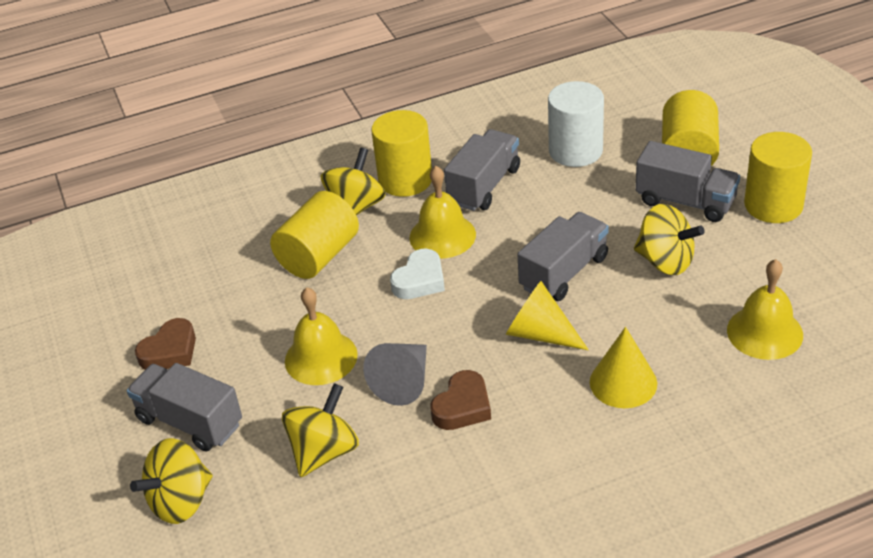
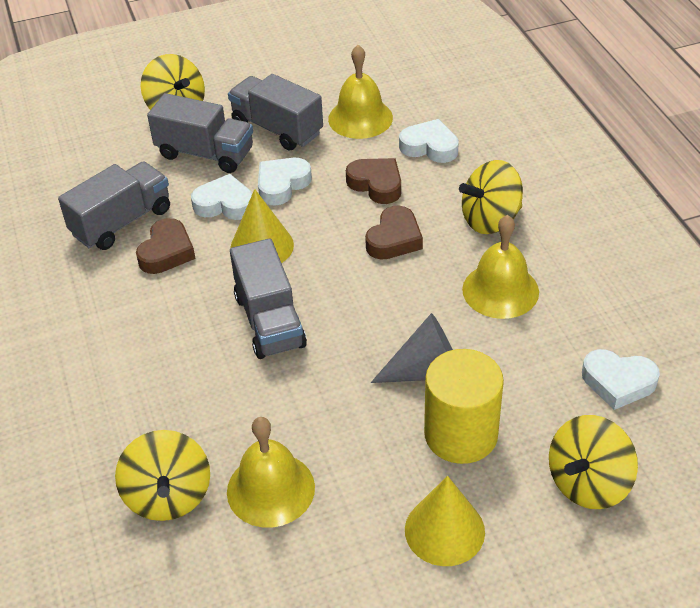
brown heart: 2 -> 3
white cylinder: 1 -> 0
white heart: 1 -> 4
yellow cylinder: 4 -> 1

